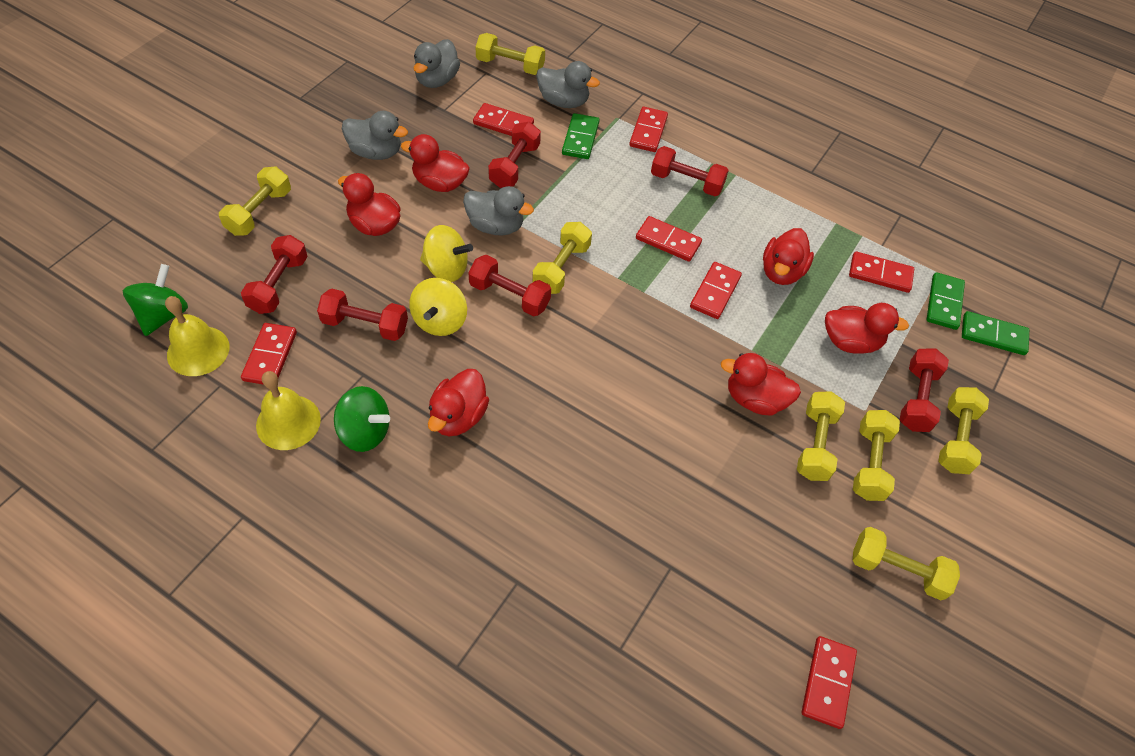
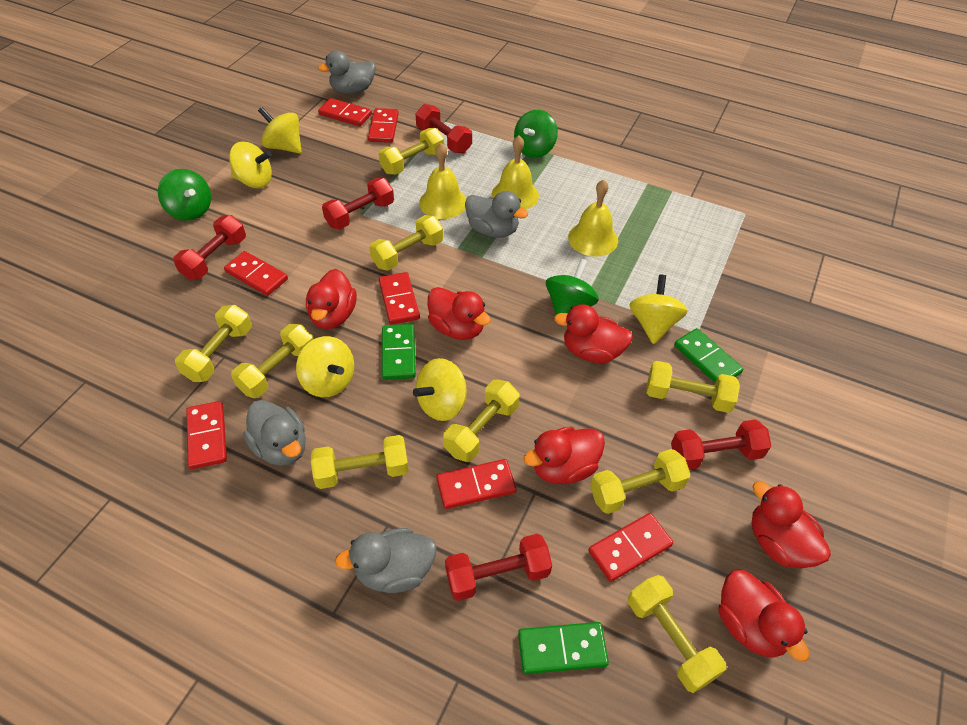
green spinning top: 2 -> 3
red dumbbell: 6 -> 5
yellow bell: 2 -> 3
yellow dumbbell: 7 -> 9
yellow spinning top: 2 -> 5

